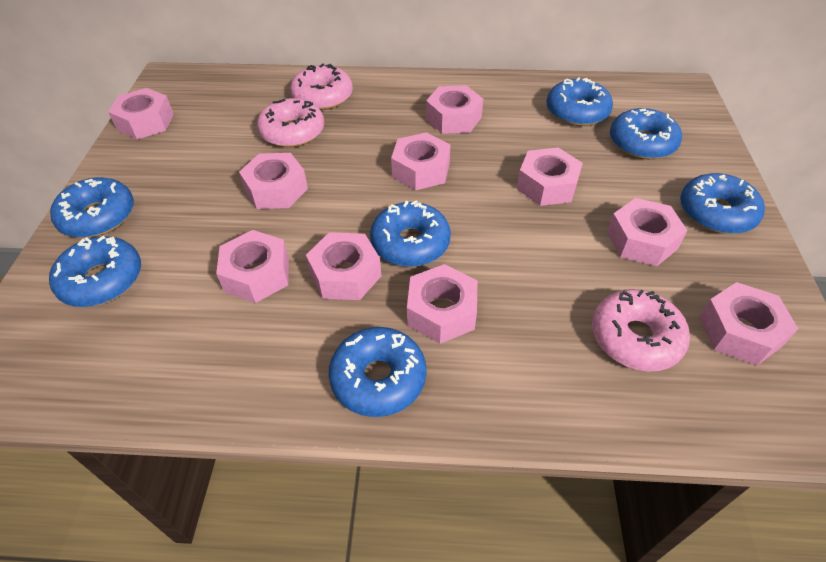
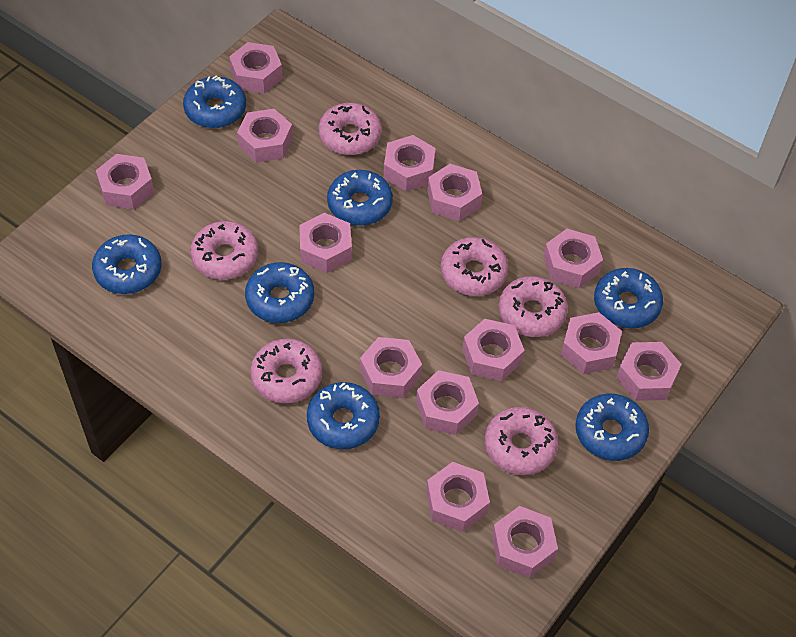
pink donut: 3 -> 6
pink nut: 10 -> 14

